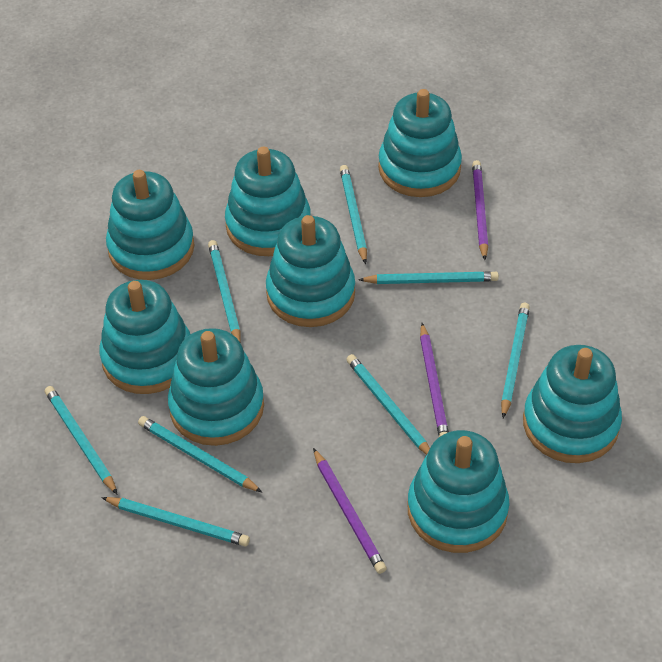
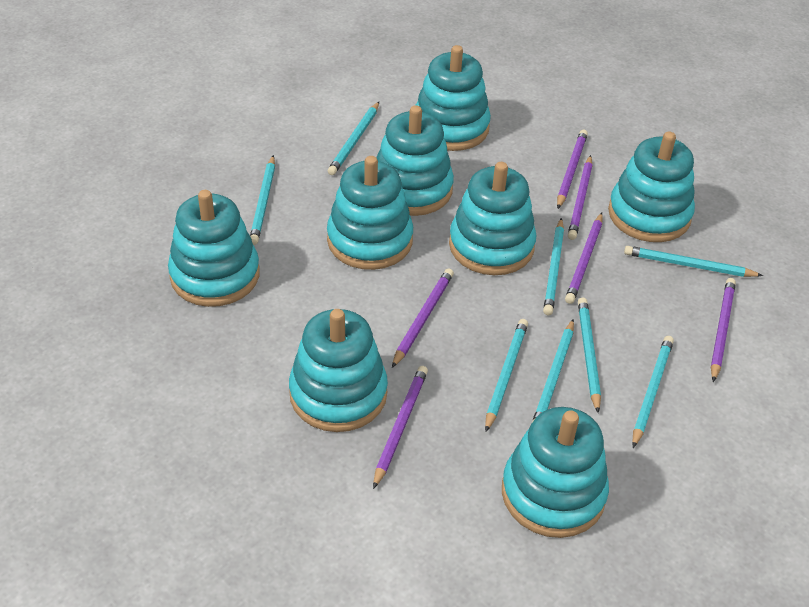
purple pencil: 3 -> 6

